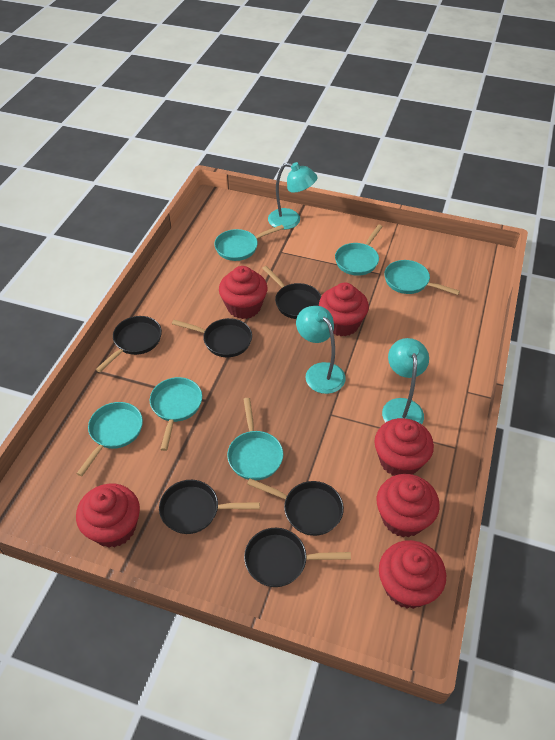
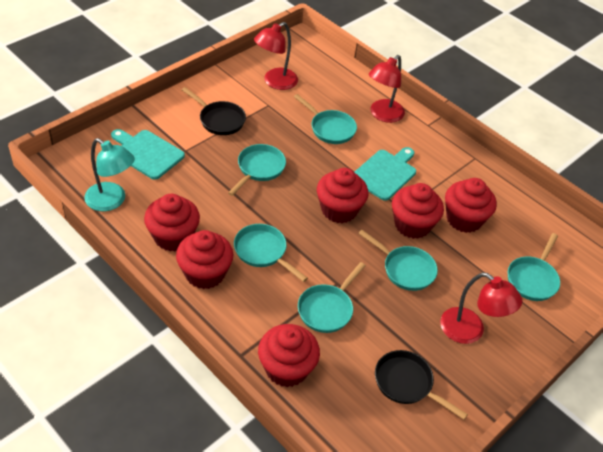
black pan: 6 -> 2
red lamp: 0 -> 3
turquoise cutting board: 0 -> 2
turquoise lamp: 3 -> 1

